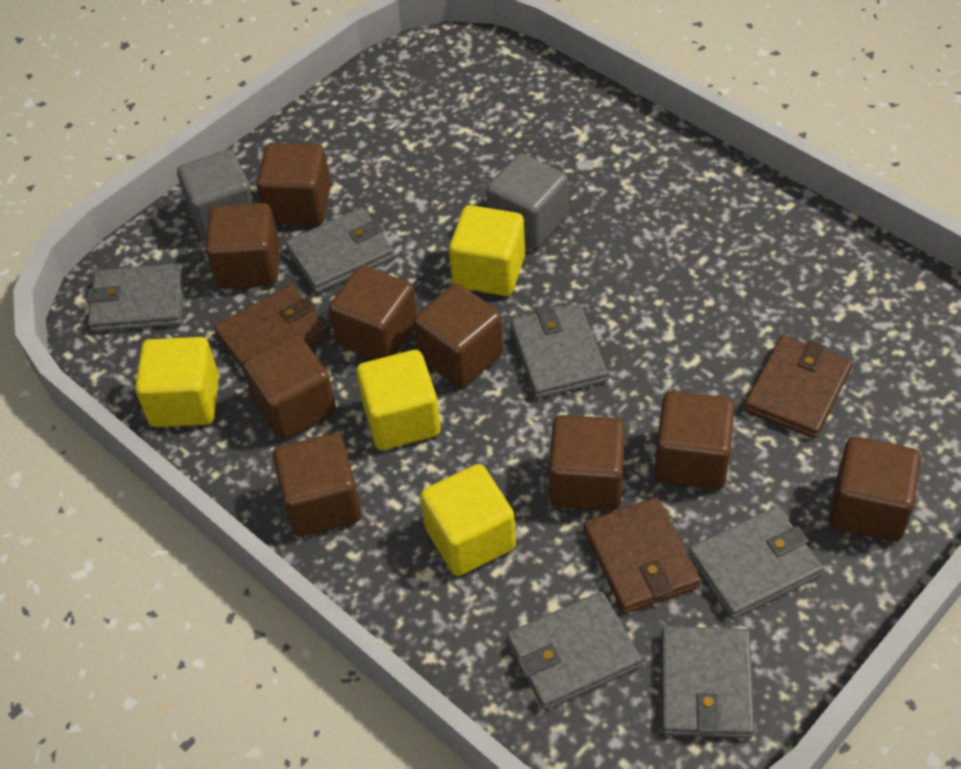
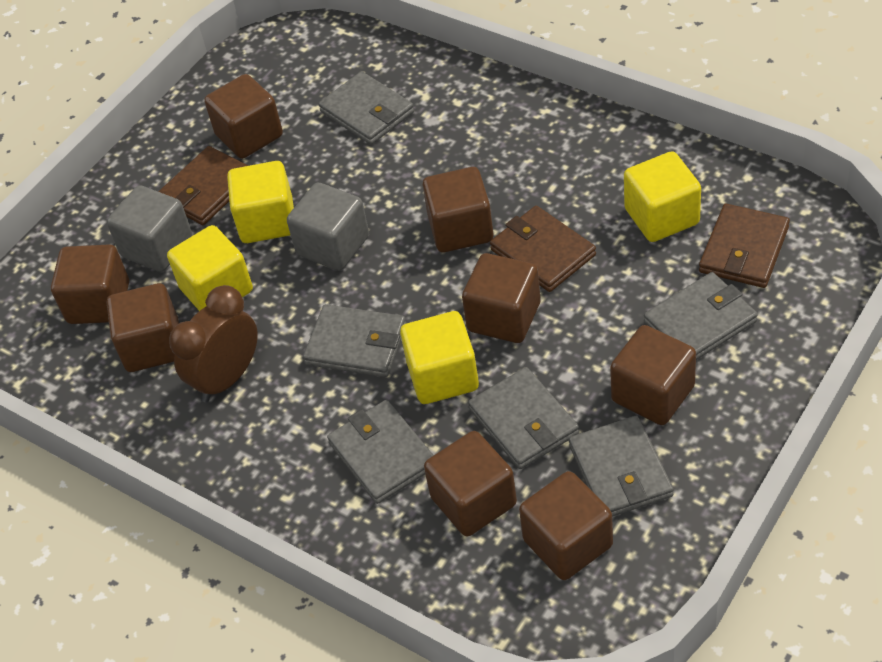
brown clock: 0 -> 1
brown cube: 9 -> 8

